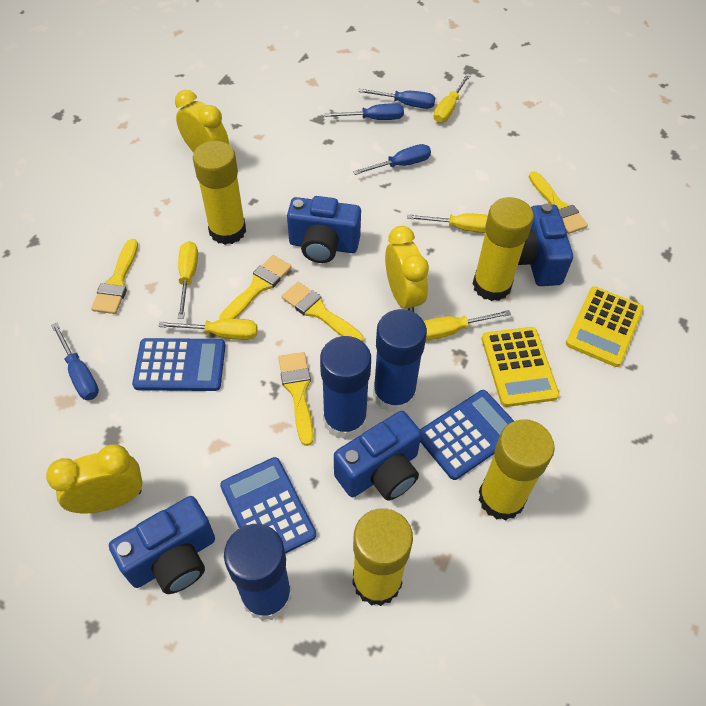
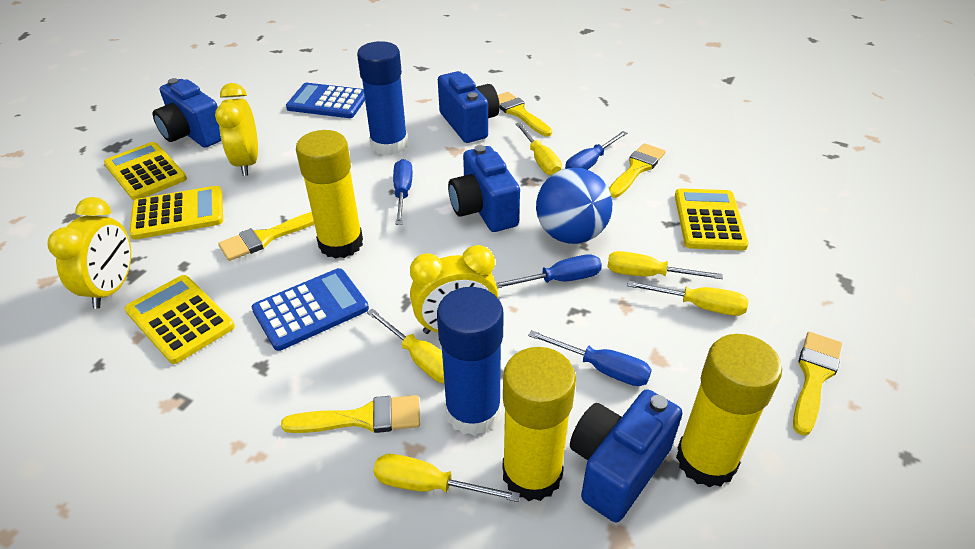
blue ball: 0 -> 1
blue calculator: 3 -> 2
blue glue stick: 3 -> 2
yellow calculator: 2 -> 4
yellow glue stick: 4 -> 3

